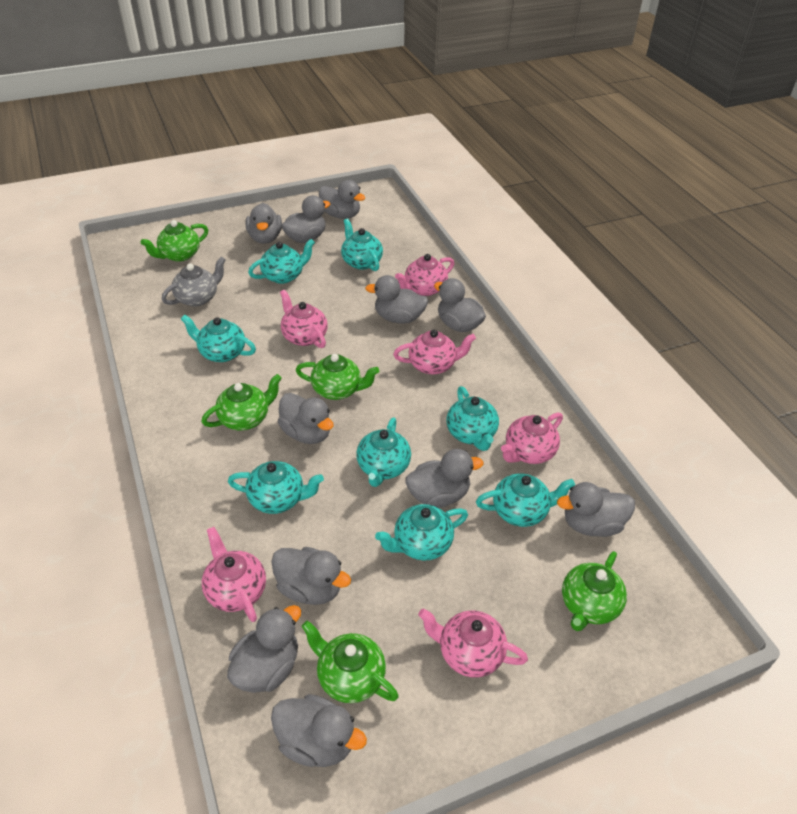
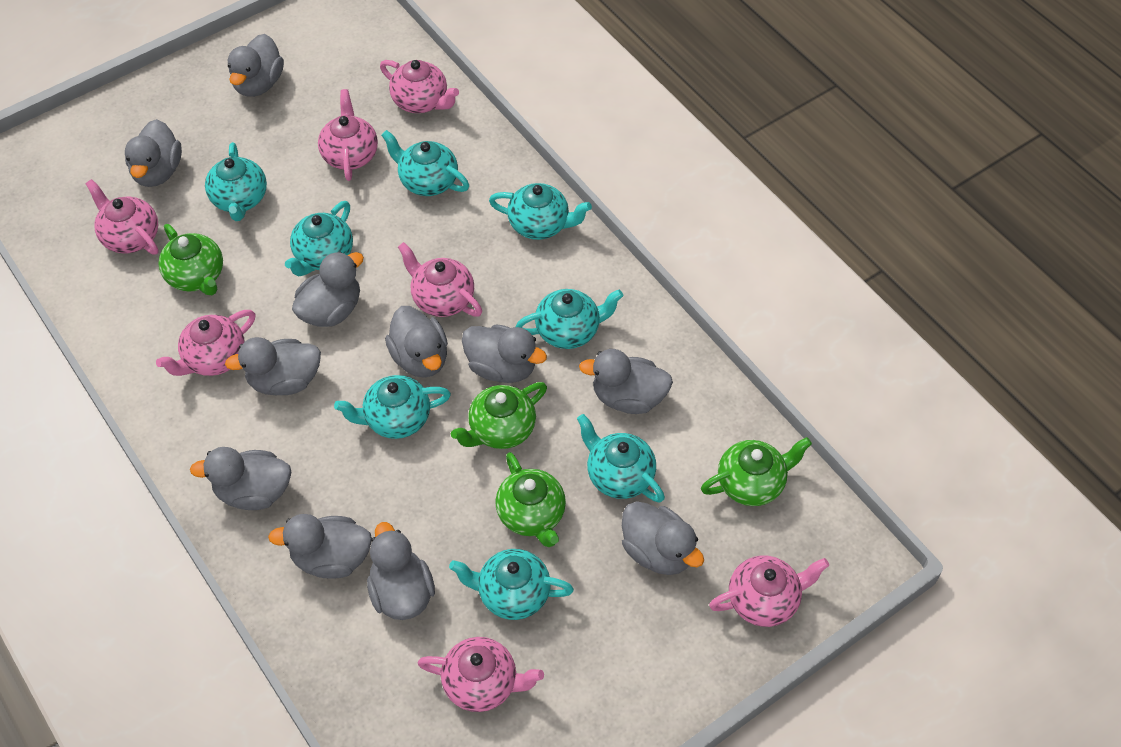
green teapot: 5 -> 4
grey teapot: 1 -> 0
pink teapot: 6 -> 7

